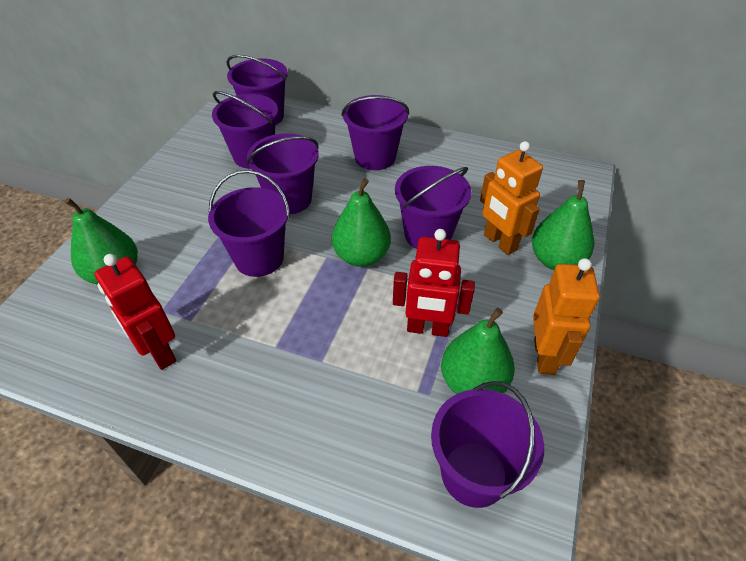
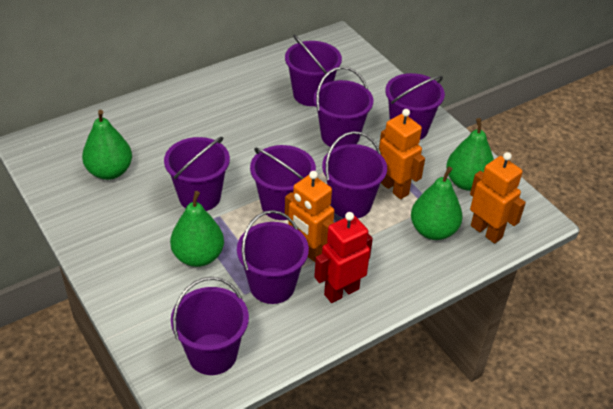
orange robot: 2 -> 3
purple bucket: 7 -> 8
red robot: 2 -> 1

